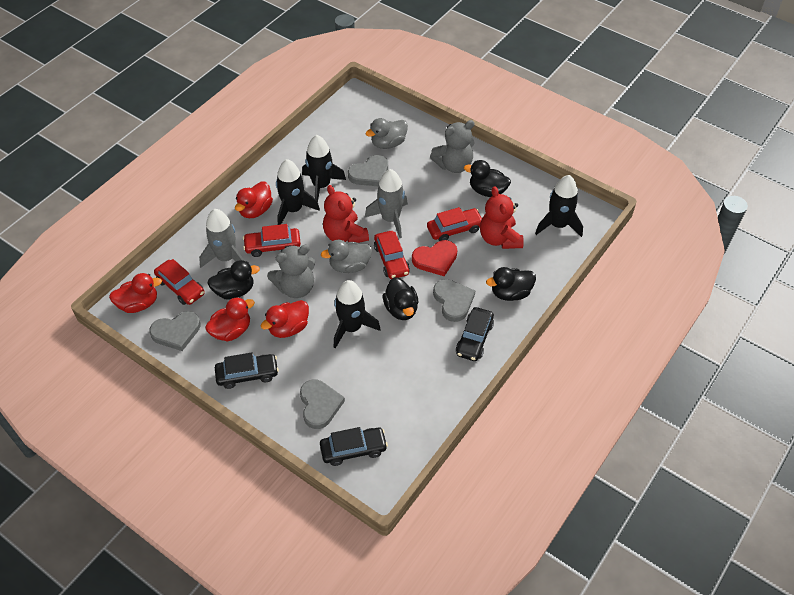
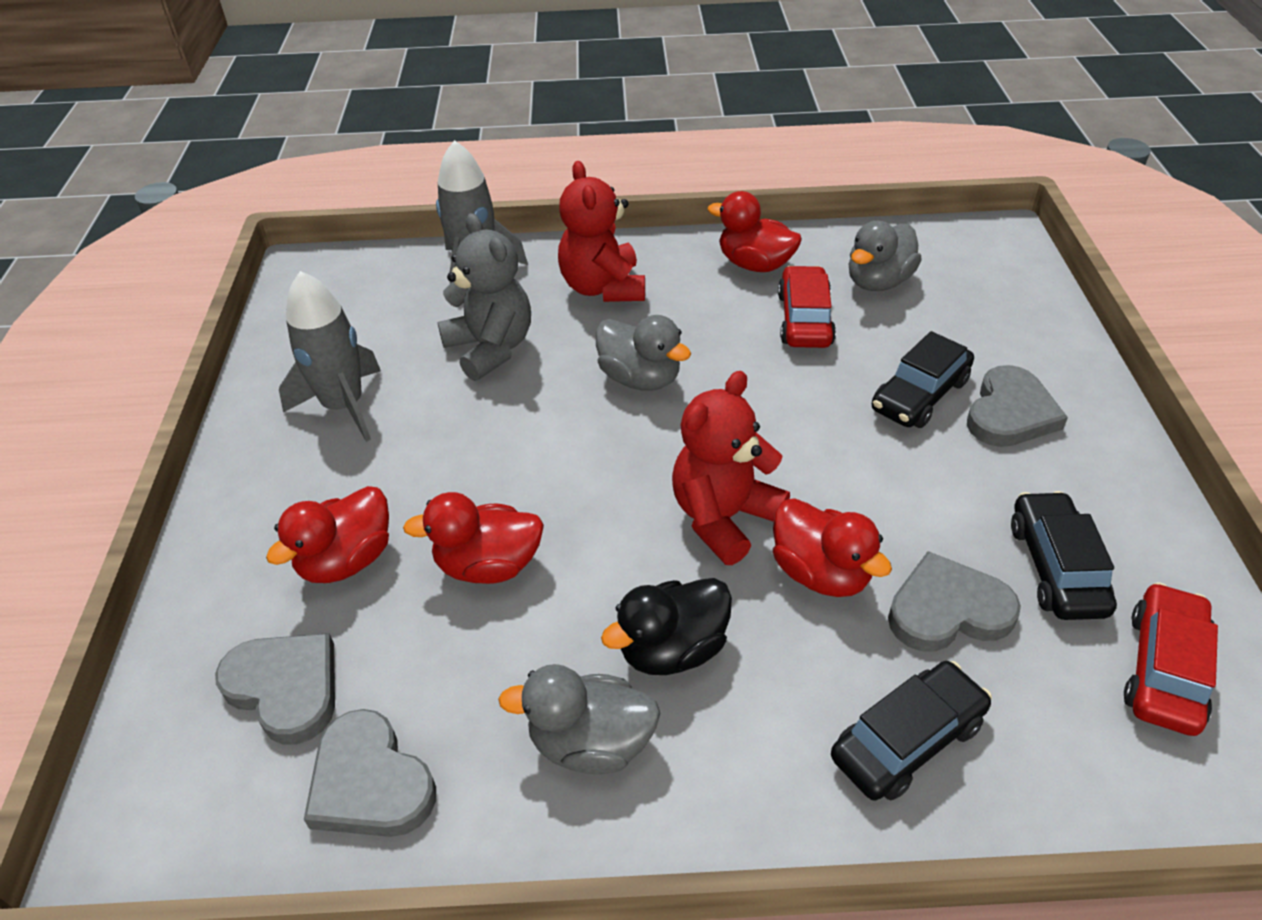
black duck: 4 -> 1
black rocket: 4 -> 0
grey duck: 2 -> 3
grey teddy bear: 2 -> 1
red car: 4 -> 2
red heart: 1 -> 0

